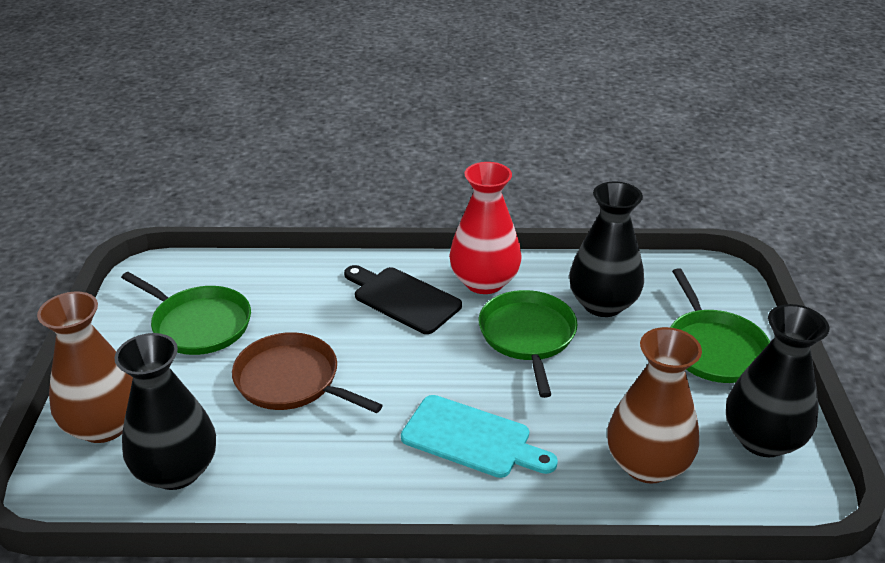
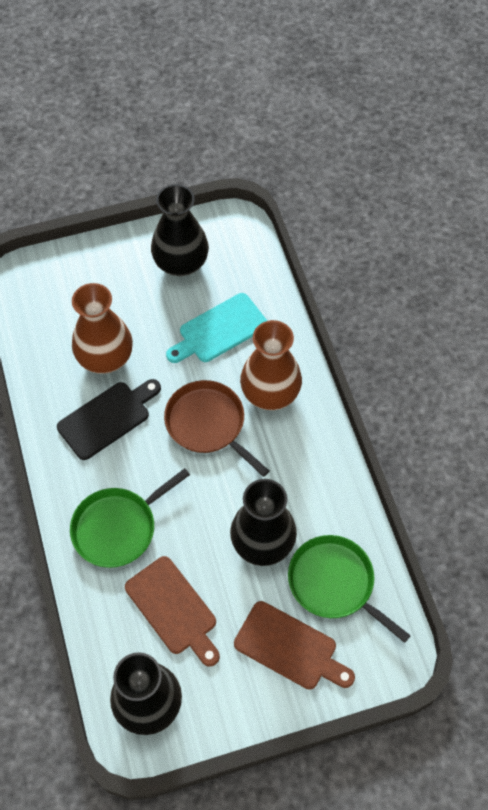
brown cutting board: 0 -> 2
green pan: 3 -> 2
red vase: 1 -> 0

